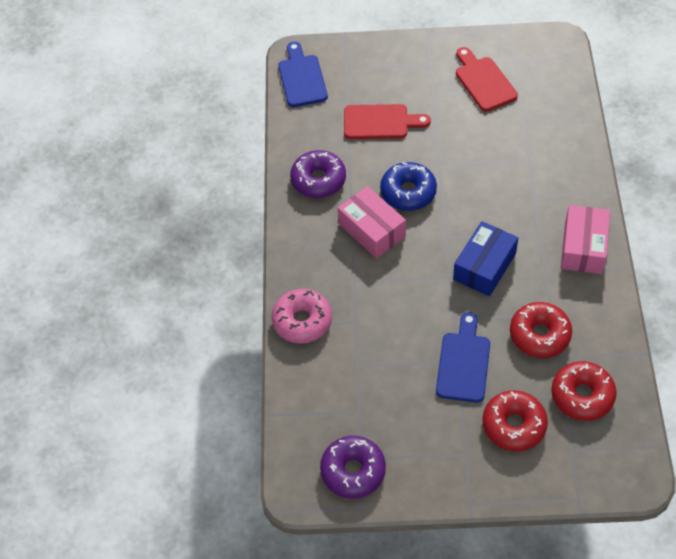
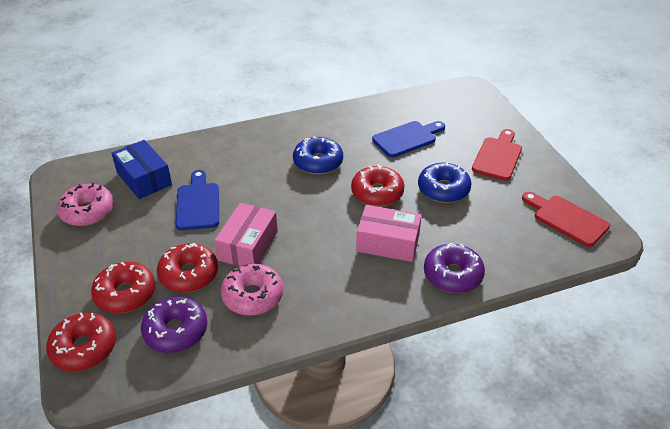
blue donut: 1 -> 2
pink donut: 1 -> 2
red donut: 3 -> 4

